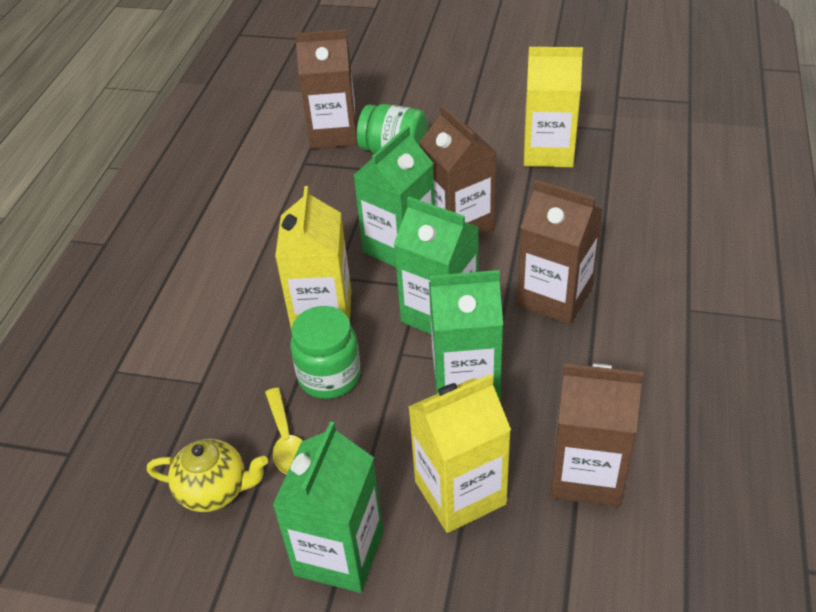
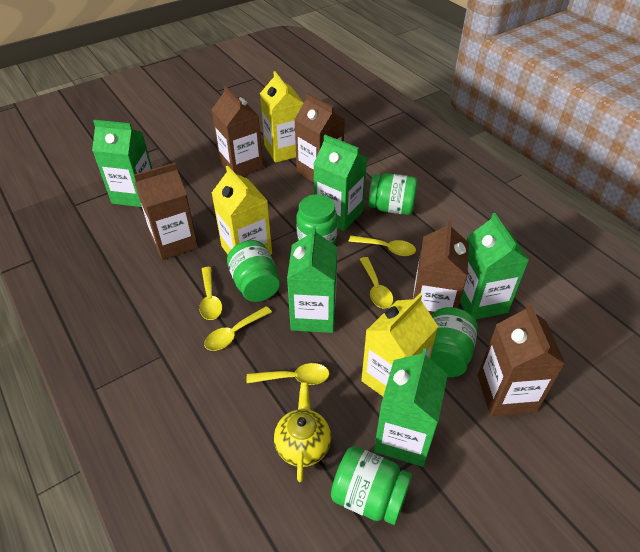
brown carton: 4 -> 5
green carton: 4 -> 5
green jar: 2 -> 5
yellow spoon: 1 -> 5

